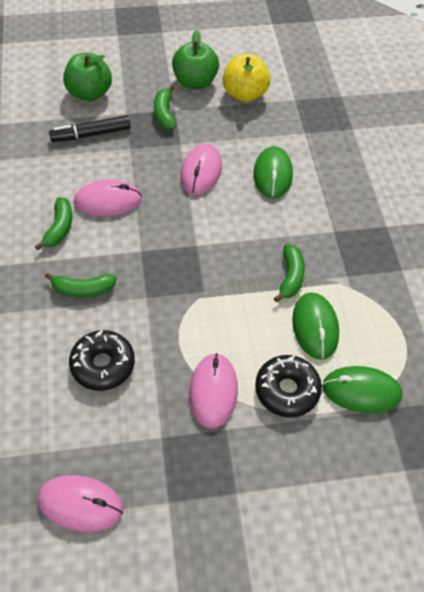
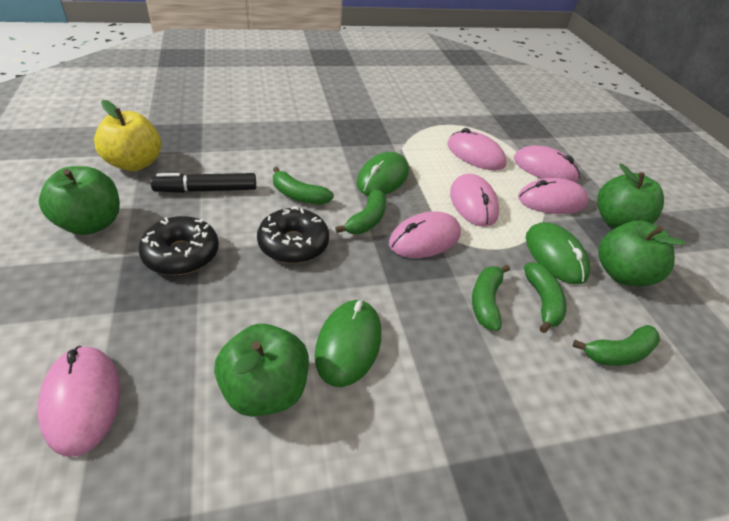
green apple: 2 -> 4
green banana: 4 -> 5
pink mouse: 4 -> 6

